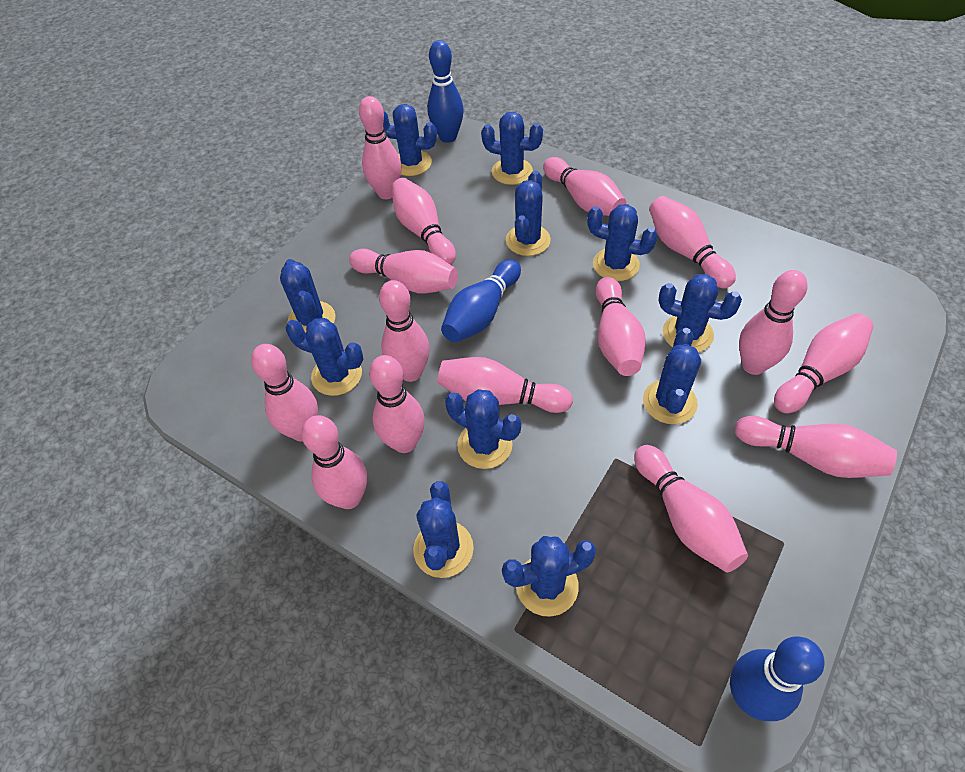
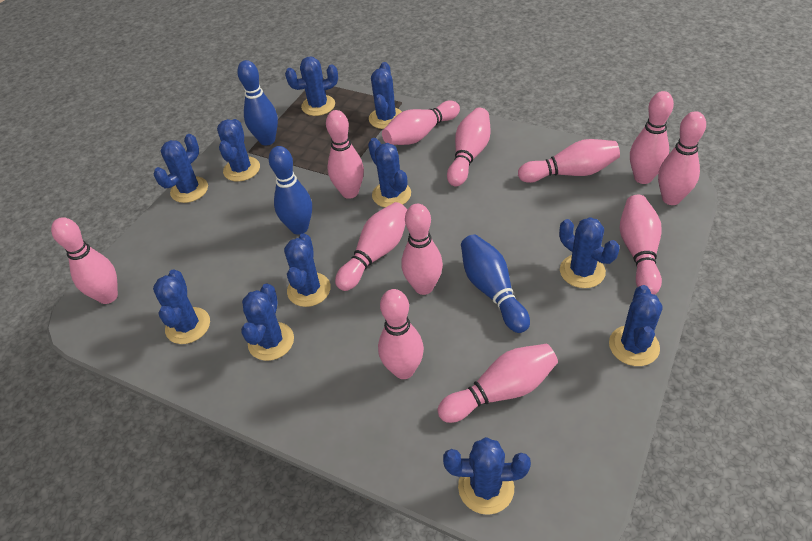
pink bowling pin: 15 -> 12

